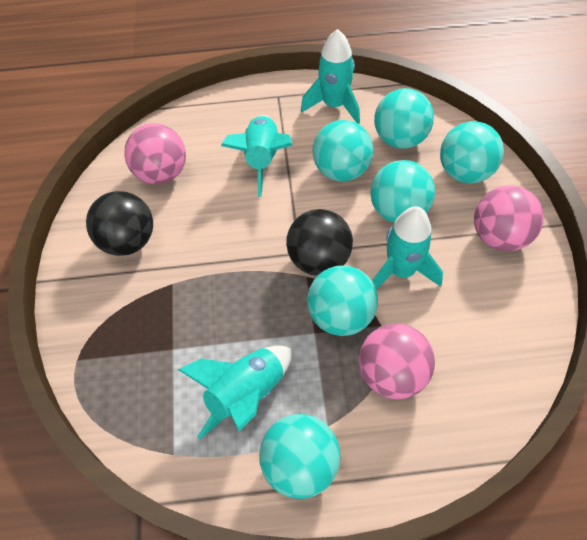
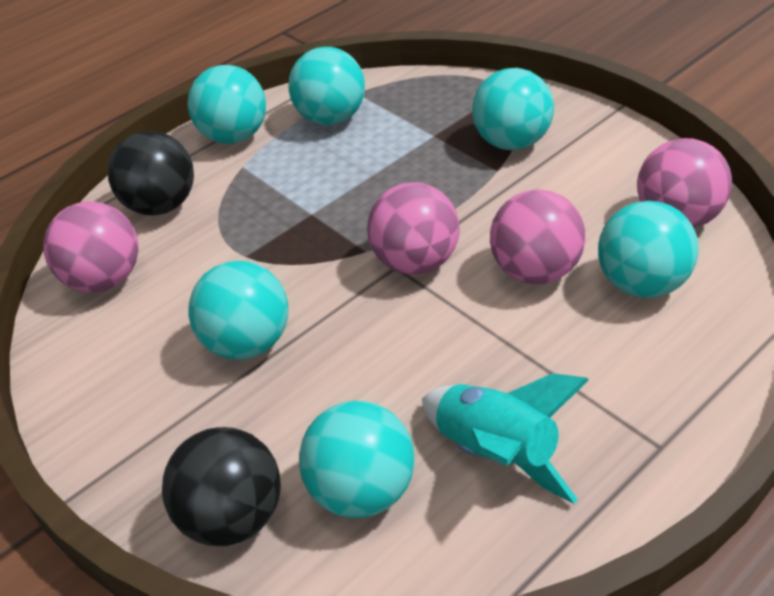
pink ball: 3 -> 4
turquoise rocket: 4 -> 1

